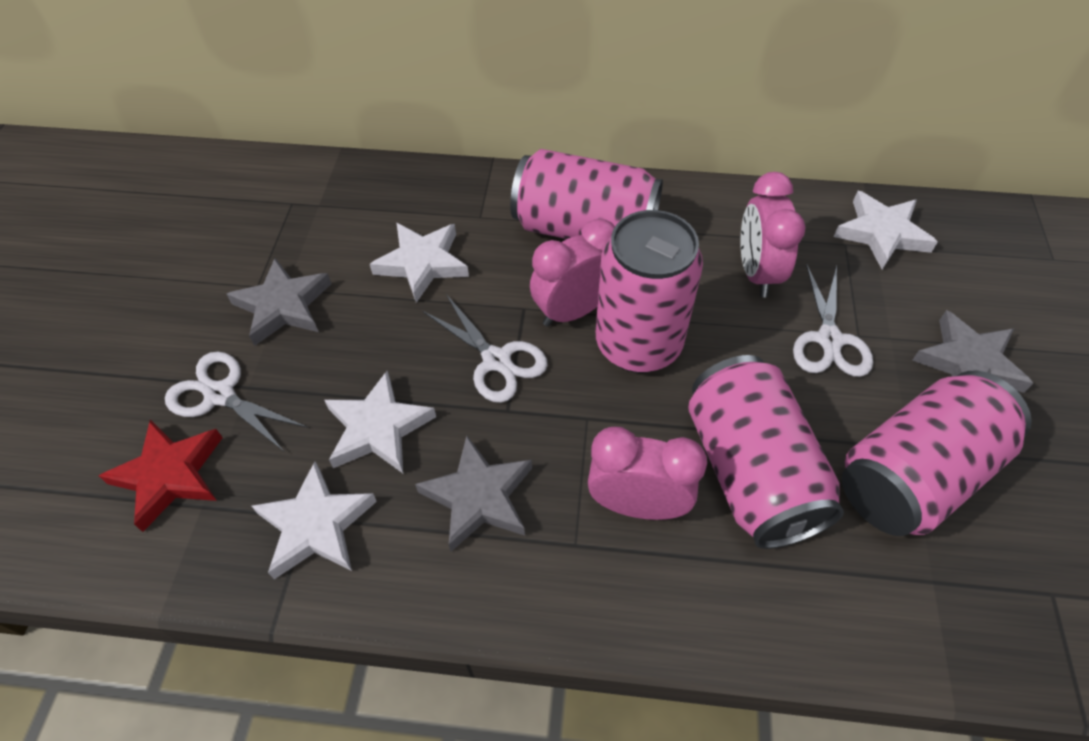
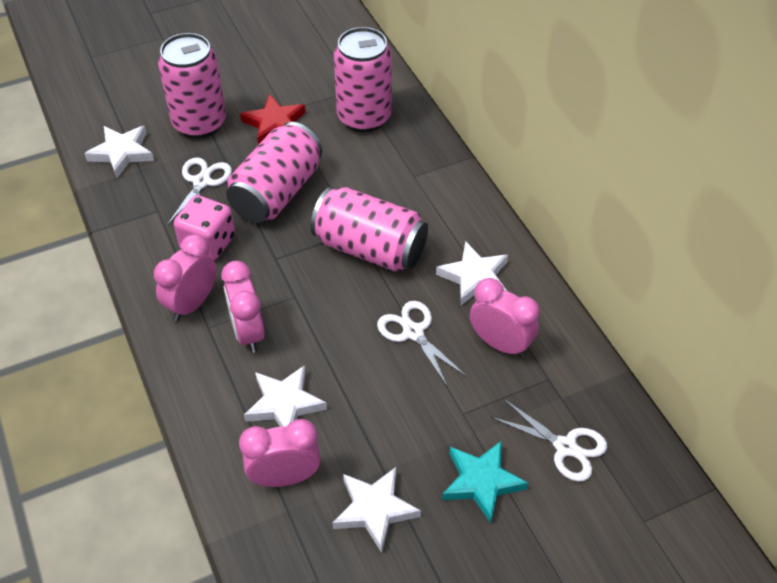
grey star: 3 -> 0
pink clock: 3 -> 4
pink dice: 0 -> 1
turquoise star: 0 -> 1

